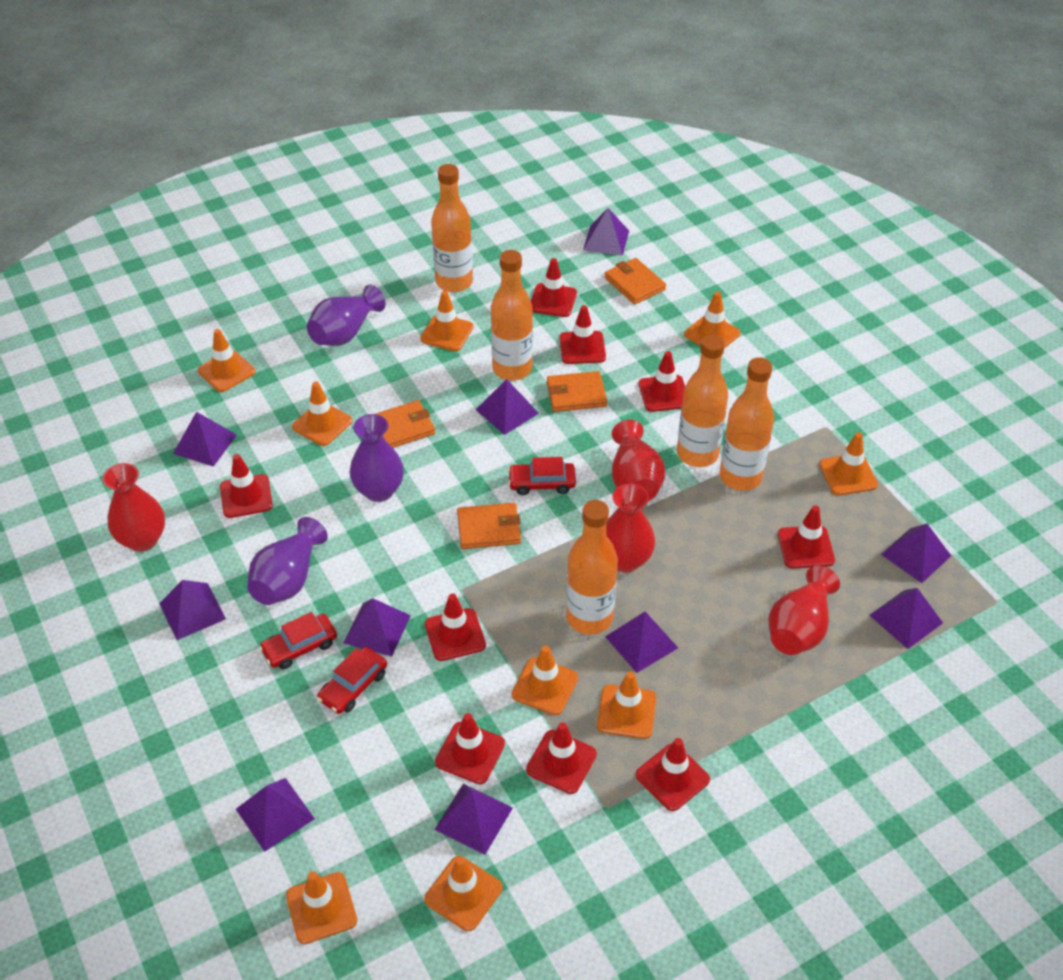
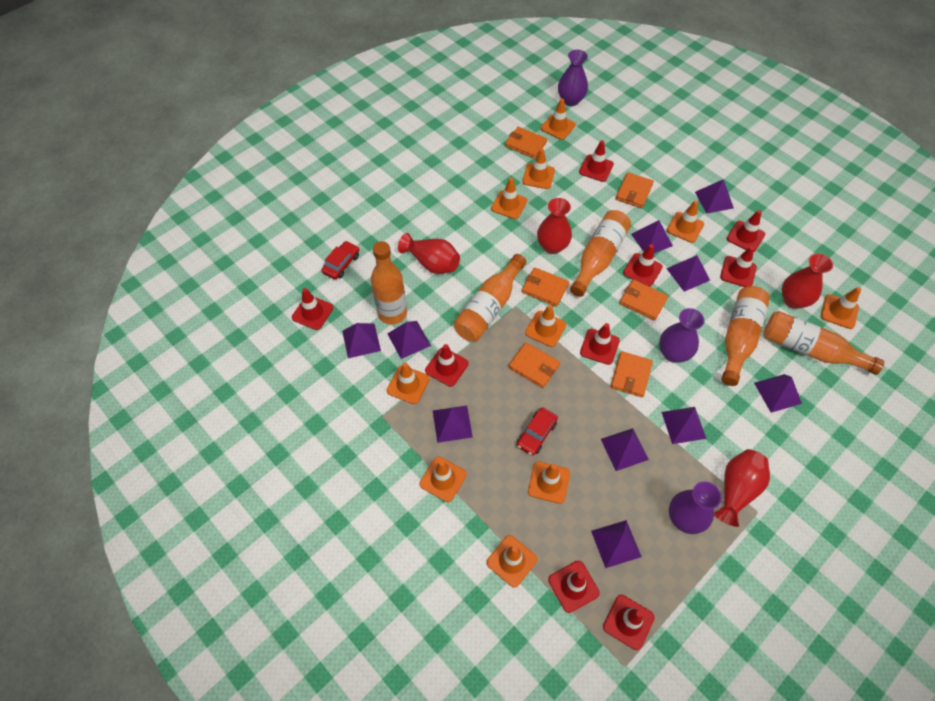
orange traffic cone: 9 -> 10
orange wallet: 4 -> 6
red car: 3 -> 2

